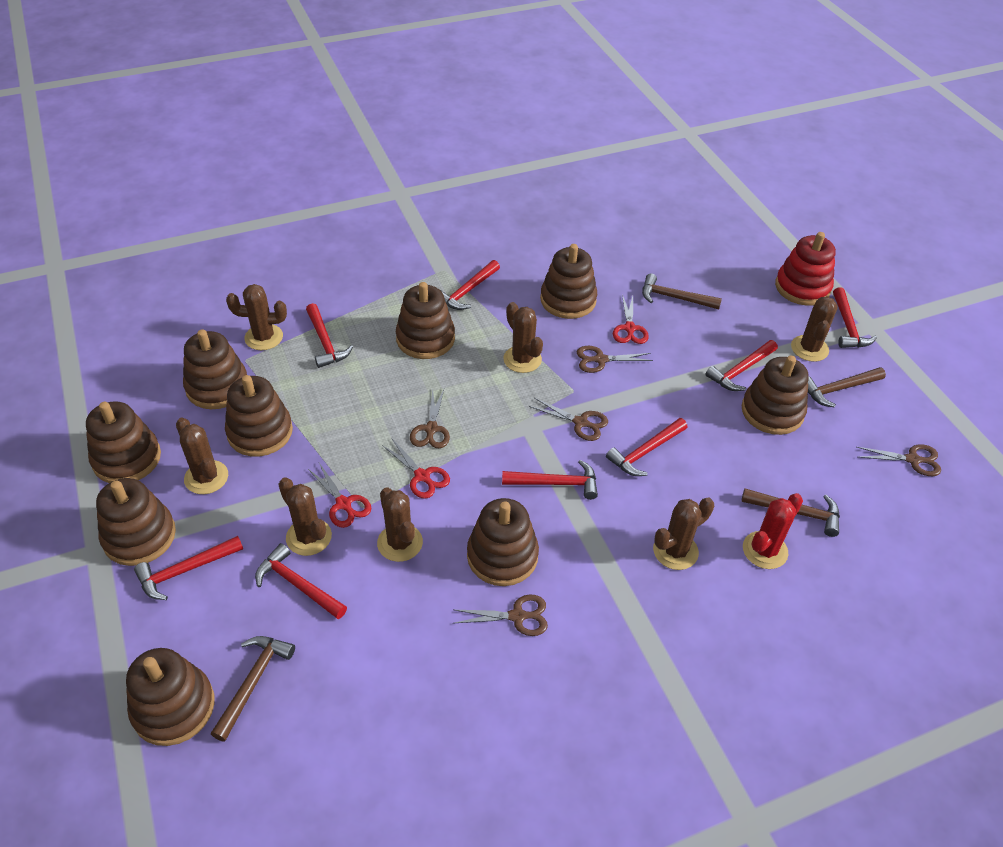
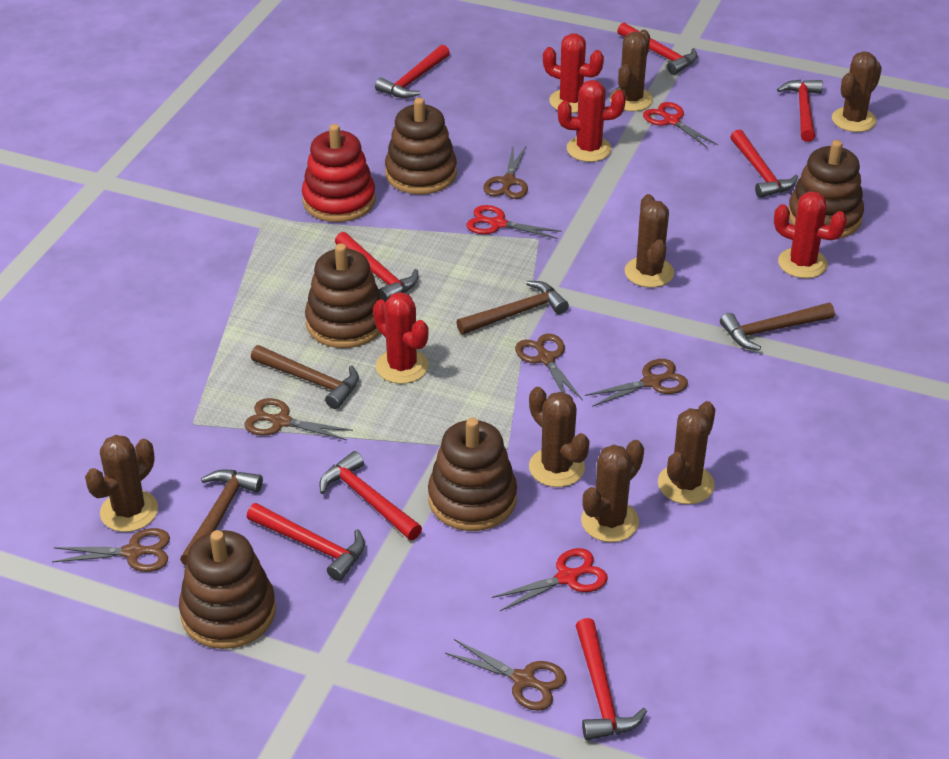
brown scissors: 5 -> 6
brown stacking toy: 9 -> 5
red cactus: 1 -> 4

